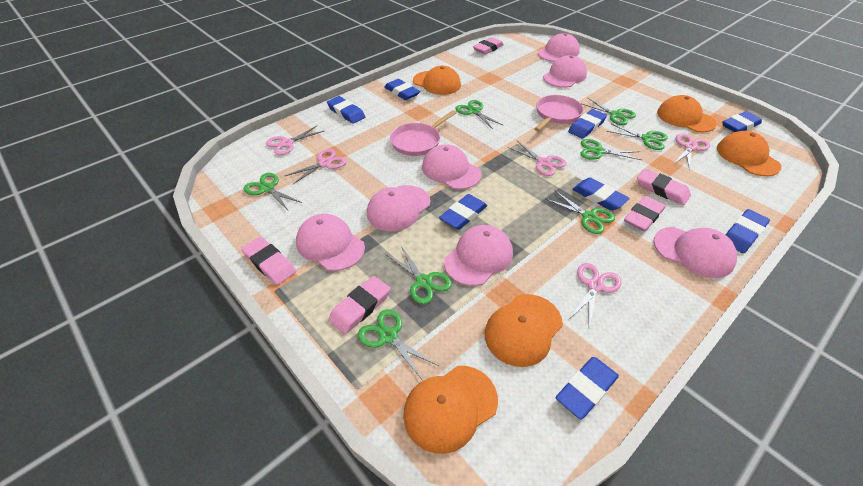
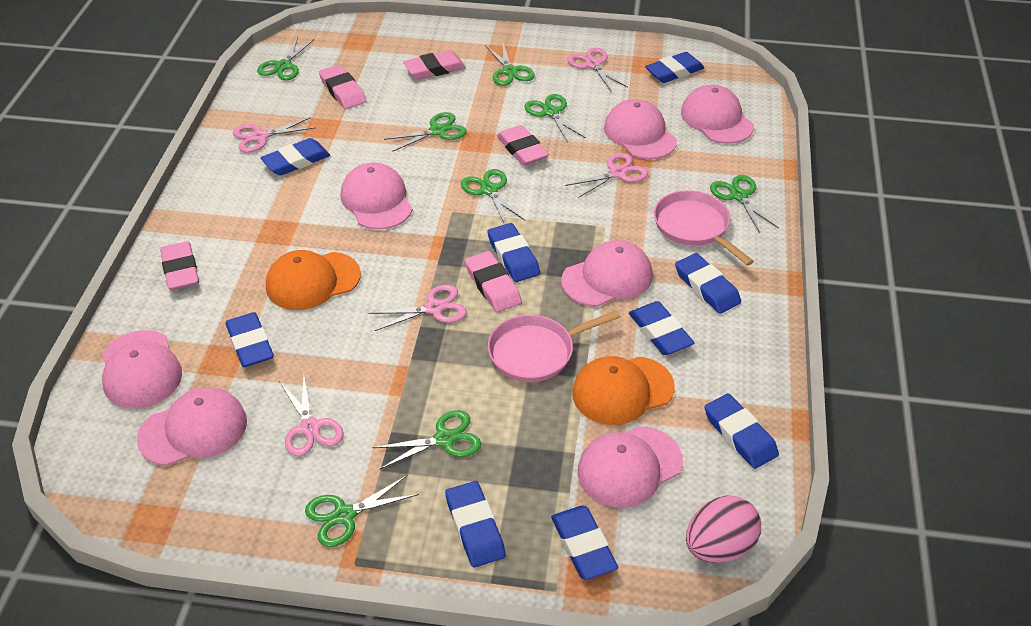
blue eraser: 8 -> 9
orange cap: 5 -> 2
pink egg: 0 -> 1

